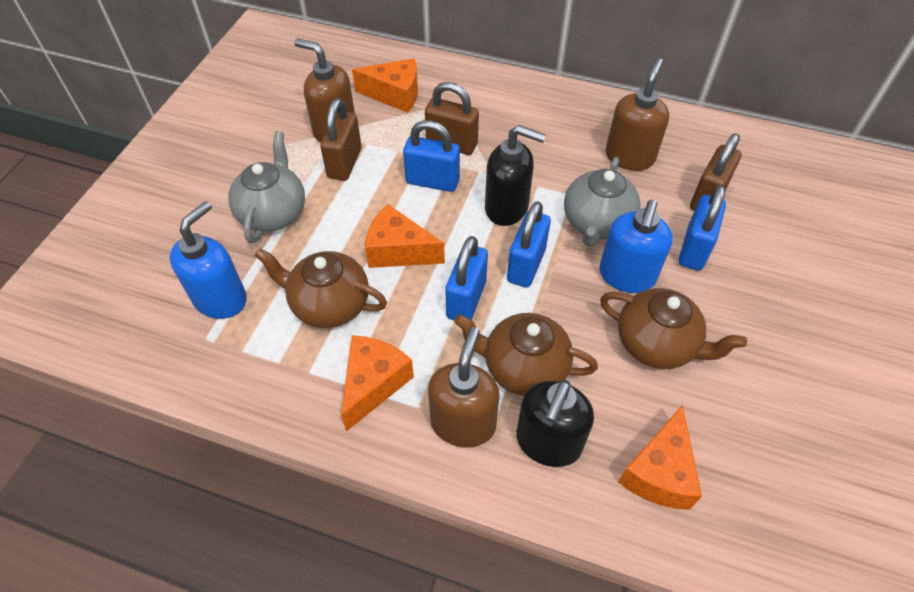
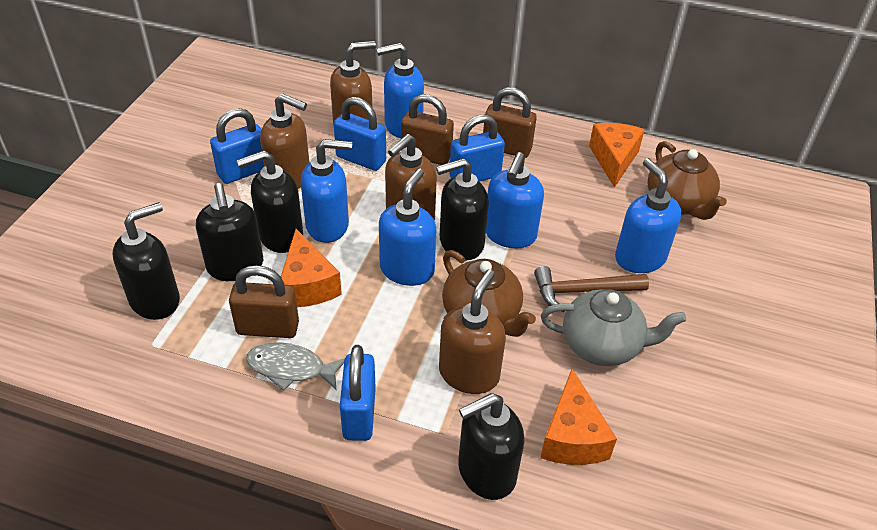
black soap dispenser: 2 -> 5
blue soap dispenser: 2 -> 5
brown hammer: 0 -> 1
brown soap dispenser: 3 -> 4
brown teapot: 3 -> 2
grey fish: 0 -> 1
grey teapot: 2 -> 1
orange cheese: 4 -> 3

